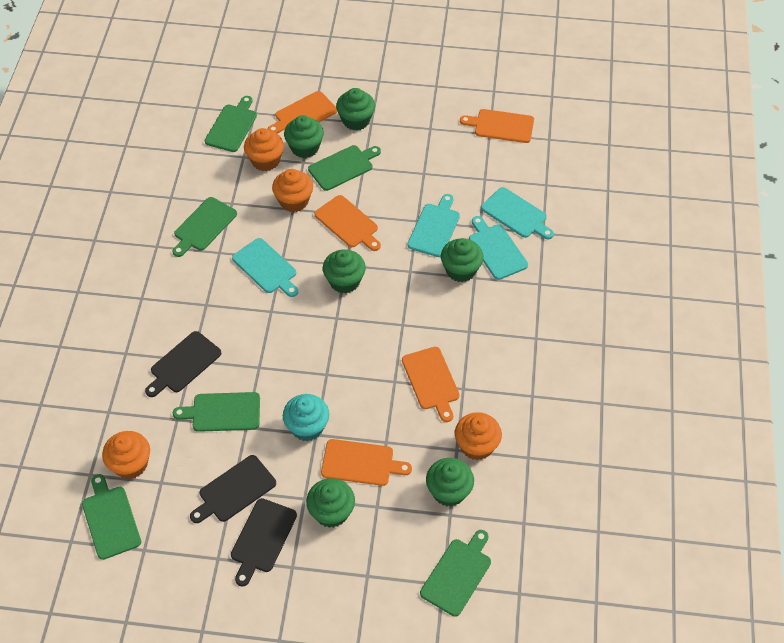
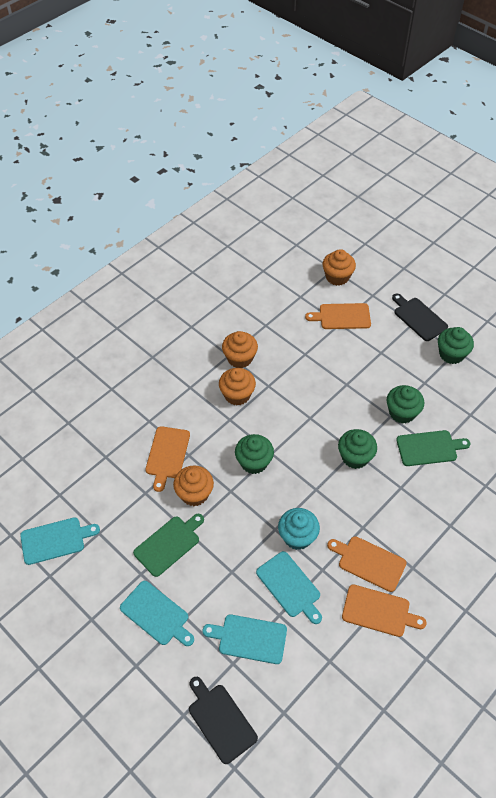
black cutting board: 3 -> 2
green cupcake: 6 -> 4
green cutting board: 6 -> 2
orange cutting board: 5 -> 4

